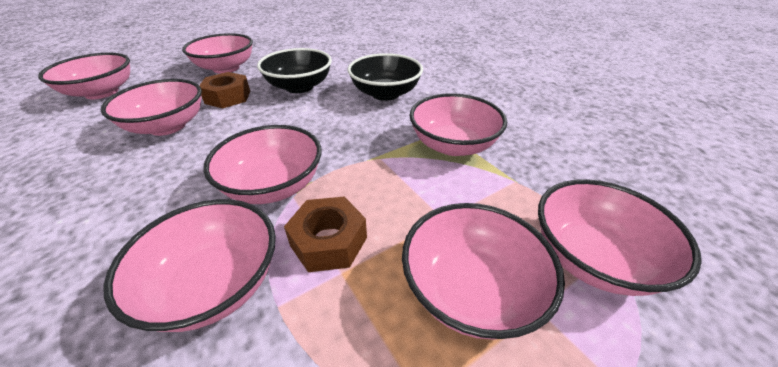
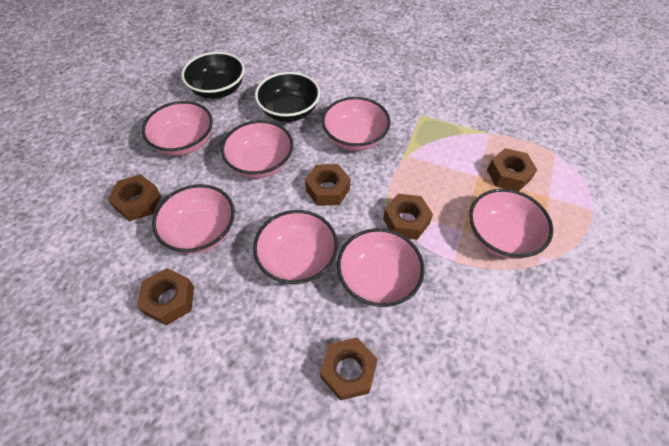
brown nut: 2 -> 6
pink bowl: 8 -> 7

